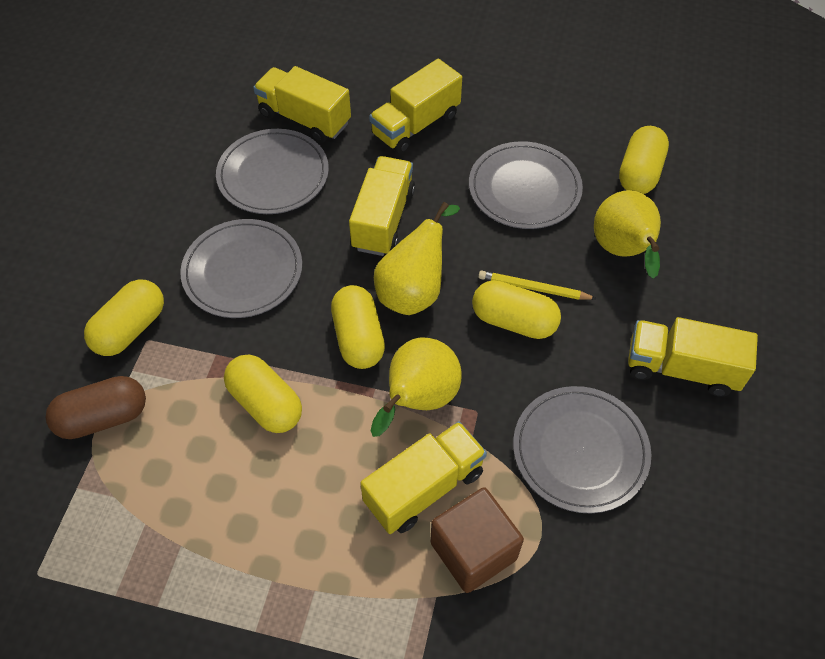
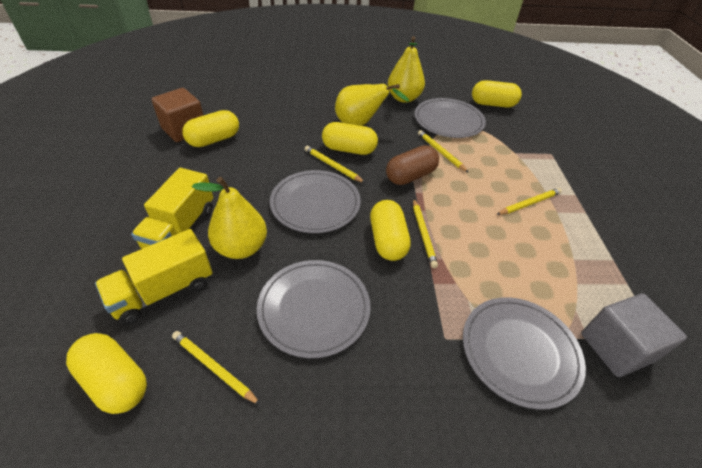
grey cube: 0 -> 1
yellow pencil: 1 -> 5
yellow truck: 5 -> 2

